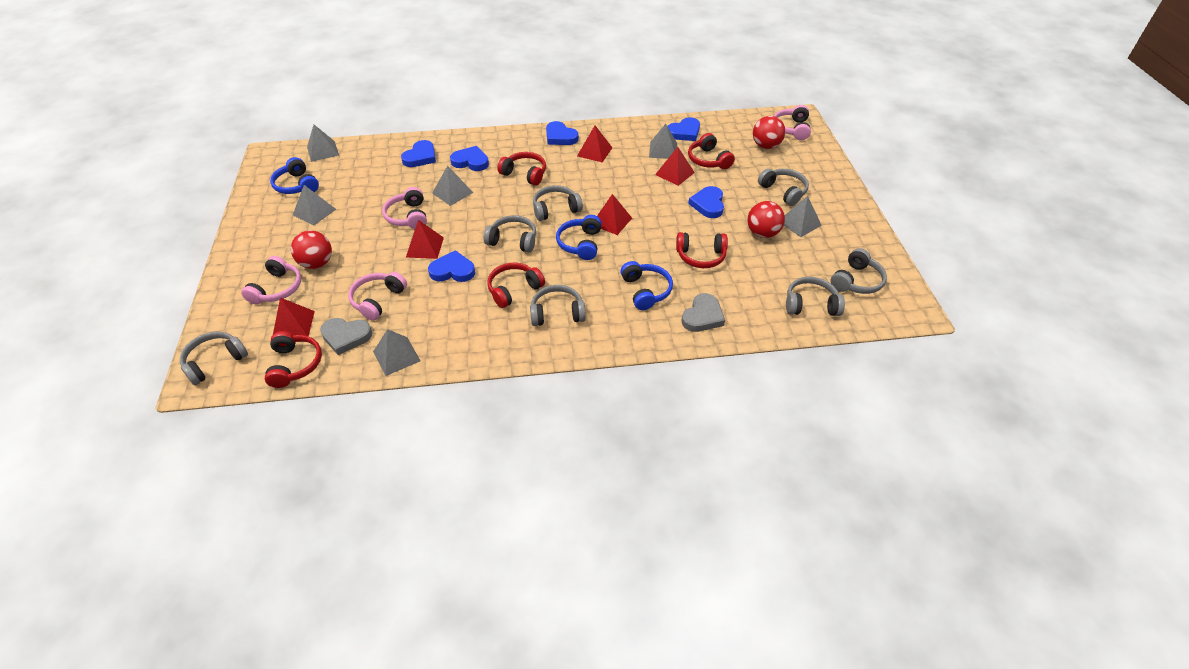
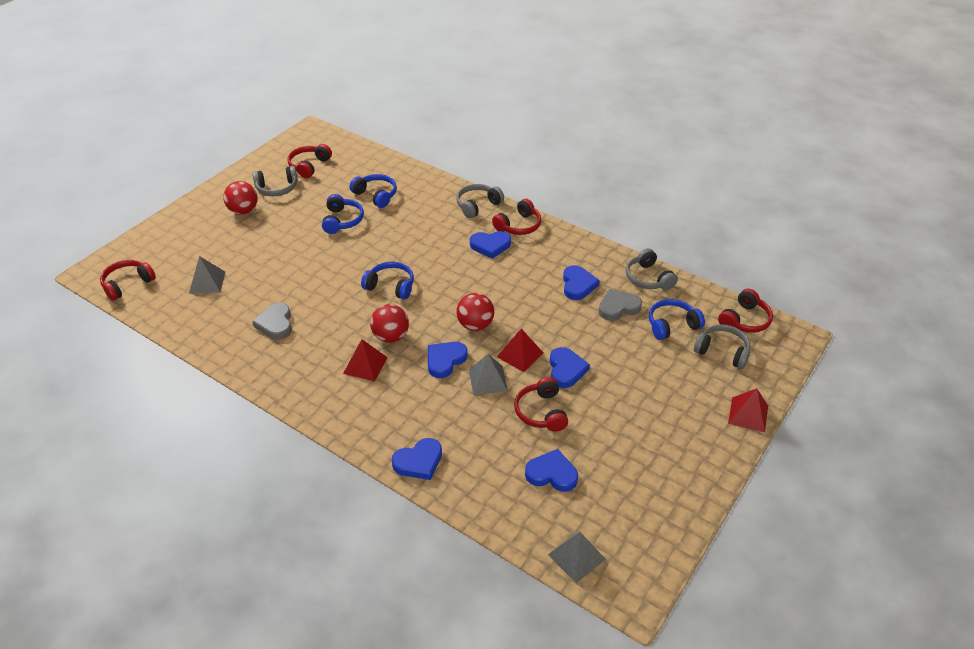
blue headphones: 3 -> 4
grey headphones: 7 -> 4
grey pyramid: 6 -> 3
pink headphones: 4 -> 0
red pyramid: 5 -> 3

